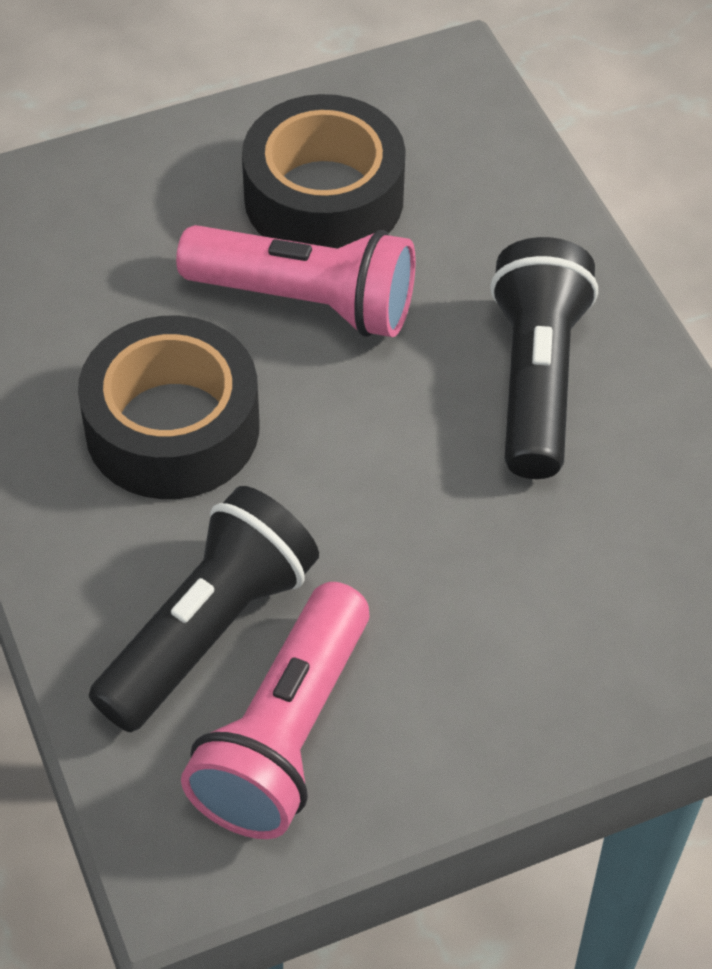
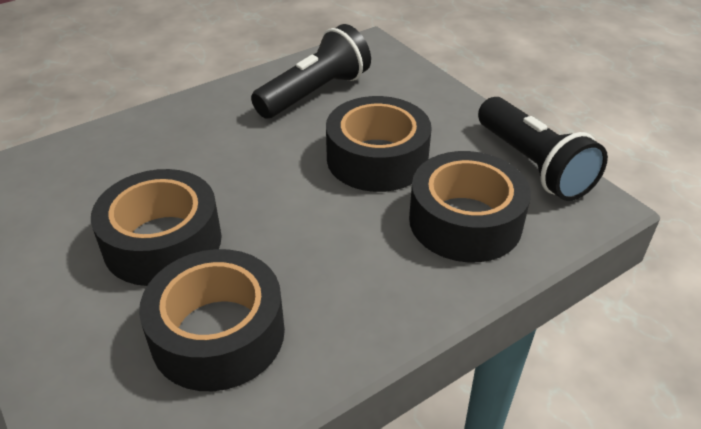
black tape: 2 -> 4
pink flashlight: 2 -> 0

